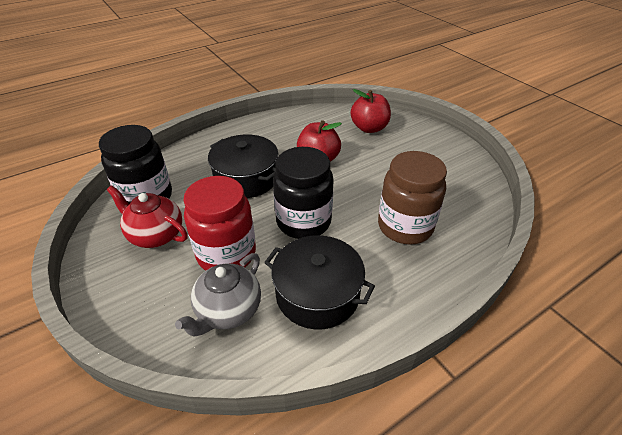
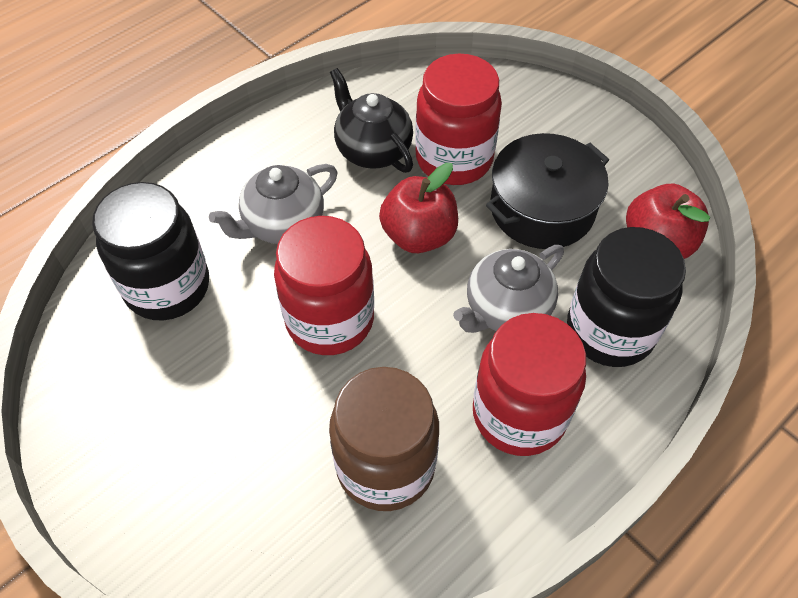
black pot: 2 -> 1
black teapot: 0 -> 1
grey teapot: 1 -> 2
red jar: 1 -> 3
red teapot: 1 -> 0

